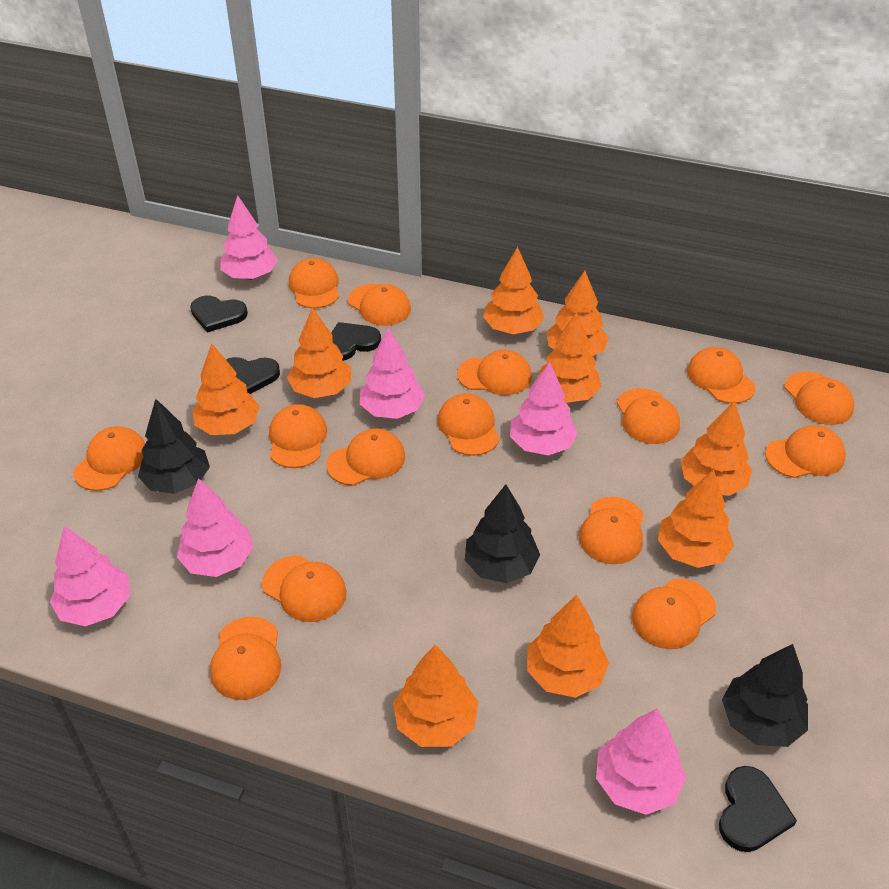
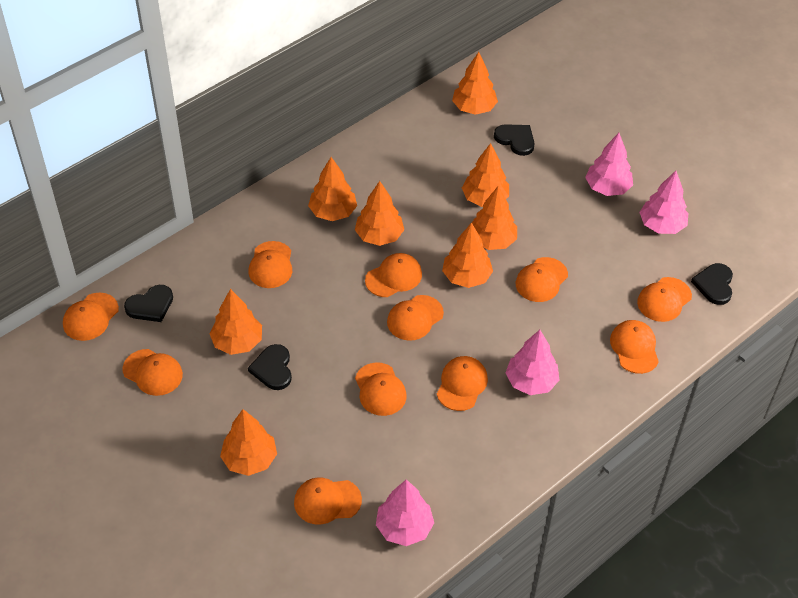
black tree: 3 -> 0
orange cap: 15 -> 11
orange tree: 9 -> 8
pink tree: 6 -> 4

